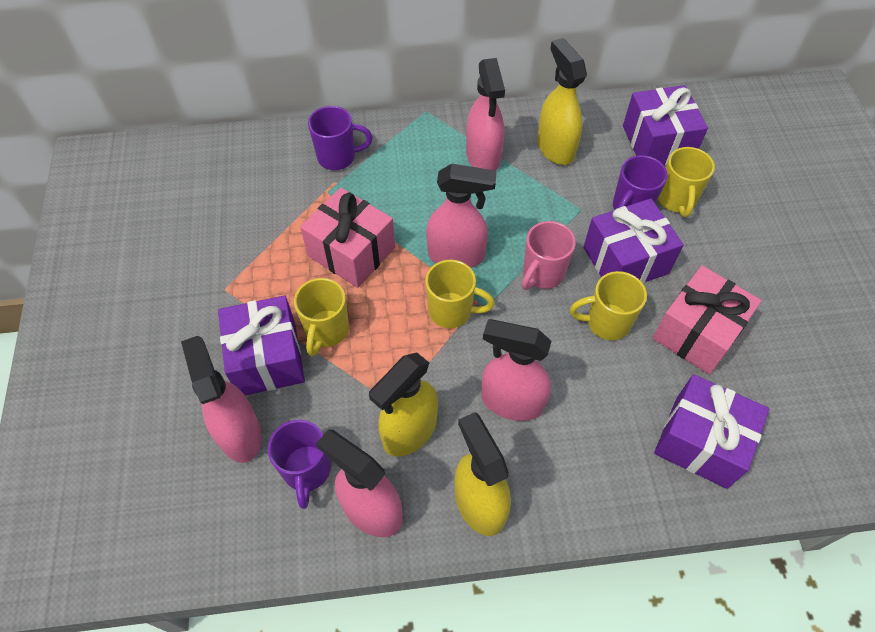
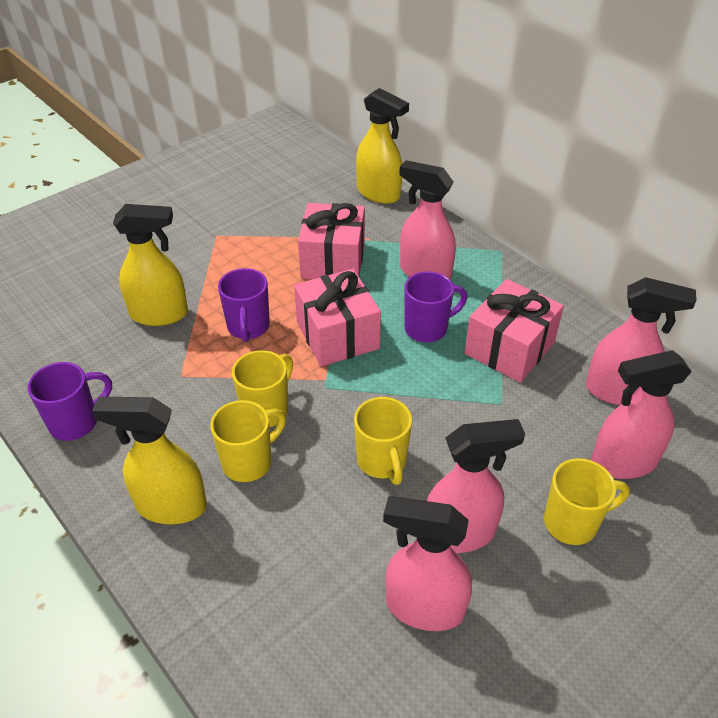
pink gift: 2 -> 3
pink mug: 1 -> 0
purple gift: 4 -> 0

